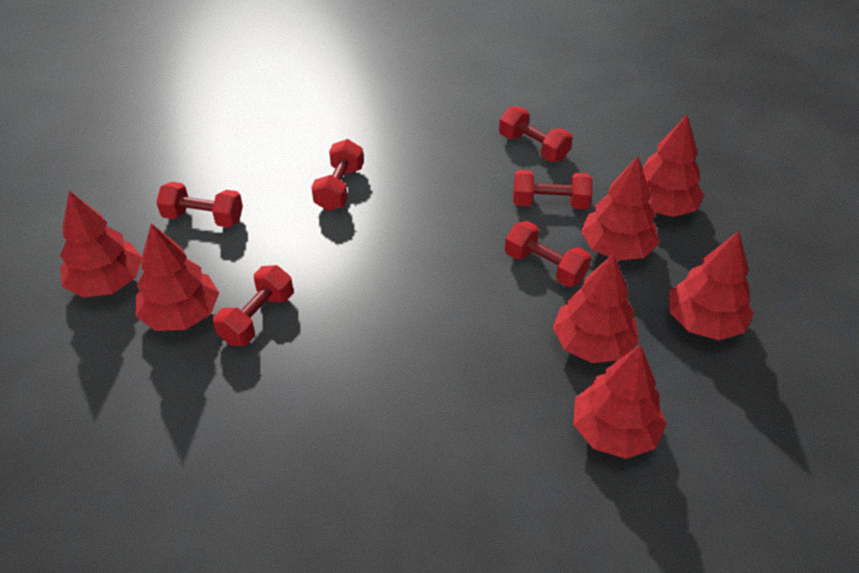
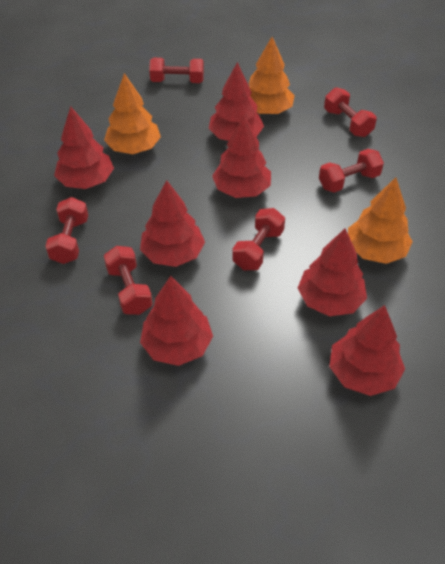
orange tree: 0 -> 3

